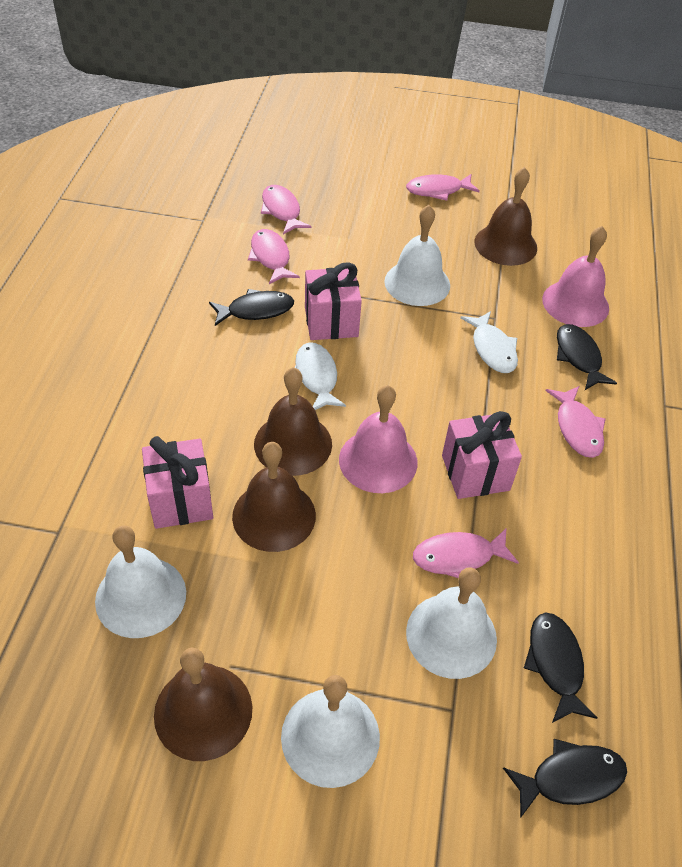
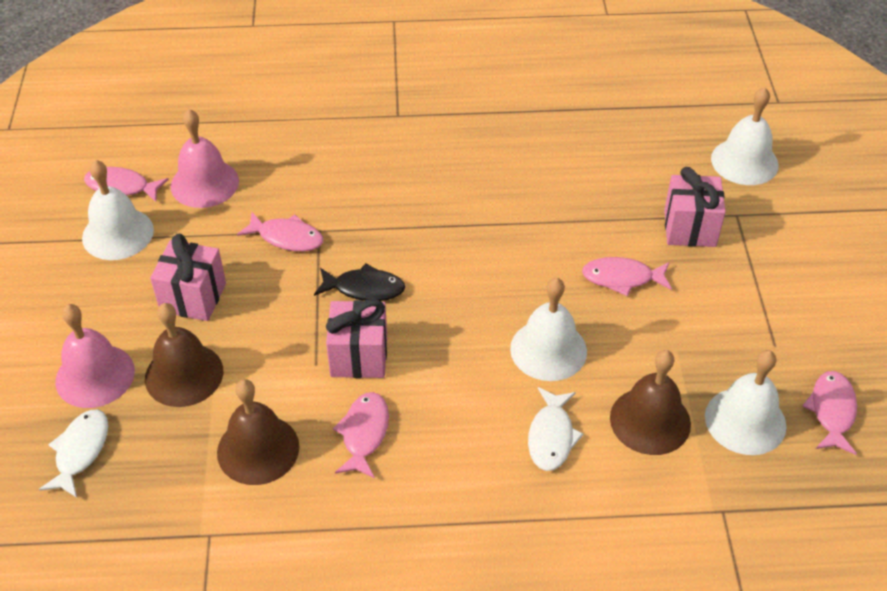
black fish: 4 -> 1
brown bell: 4 -> 3

